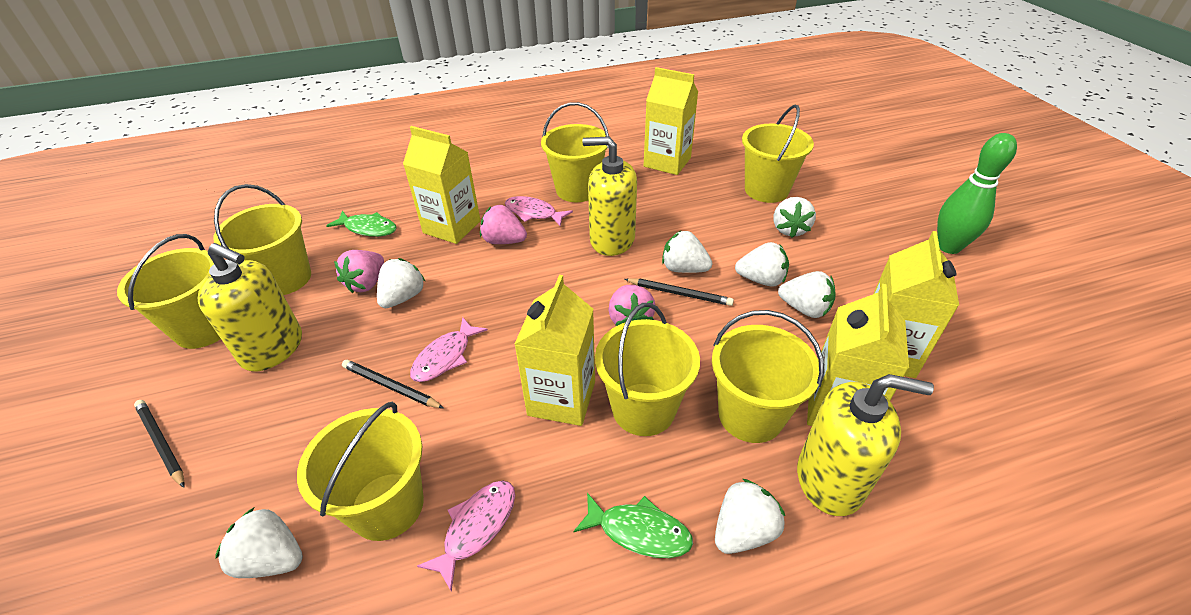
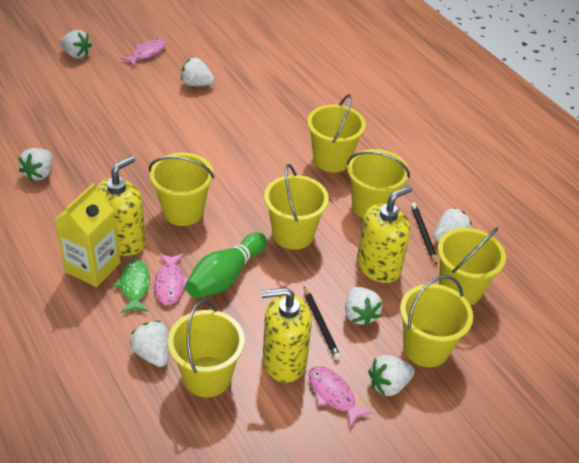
black pencil: 3 -> 2
green fish: 2 -> 1
pink strawberry: 3 -> 0
yellow carton: 5 -> 1

